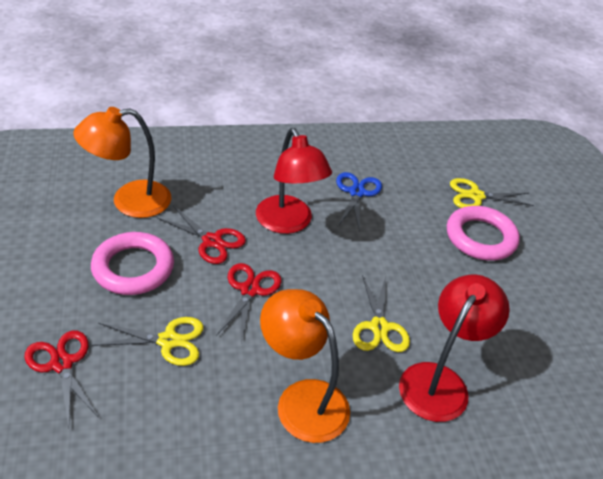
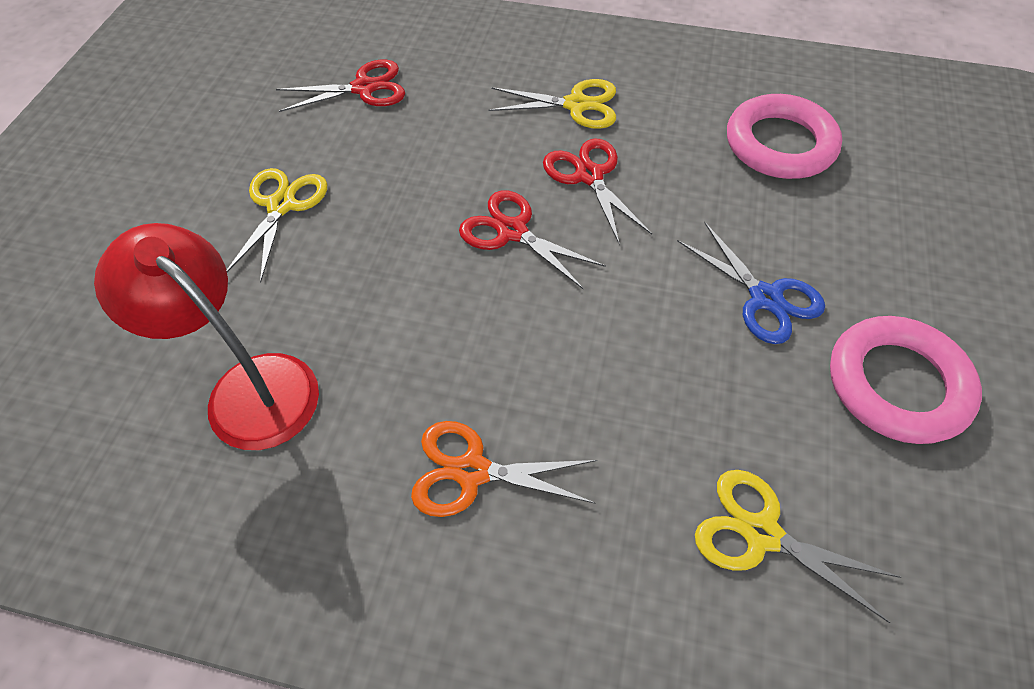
orange lamp: 2 -> 0
orange scissors: 0 -> 1
red lamp: 2 -> 1

